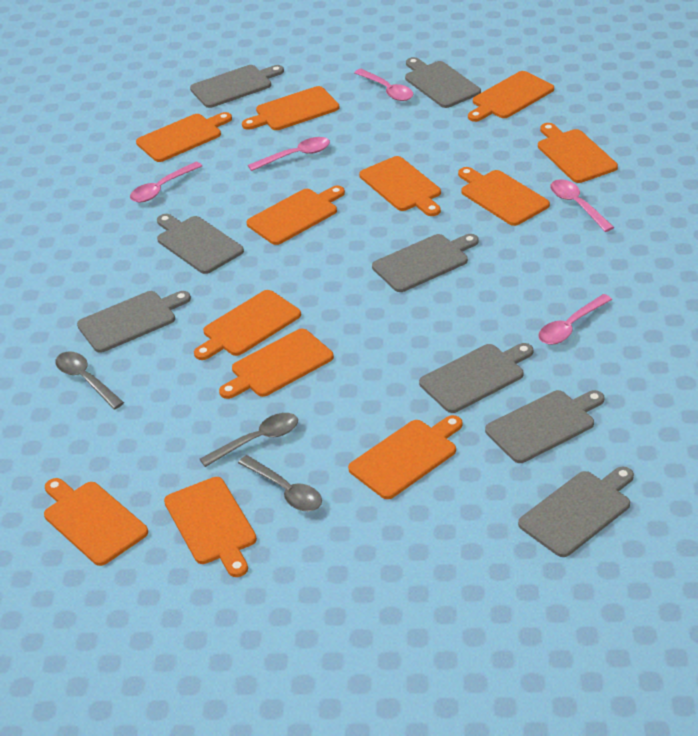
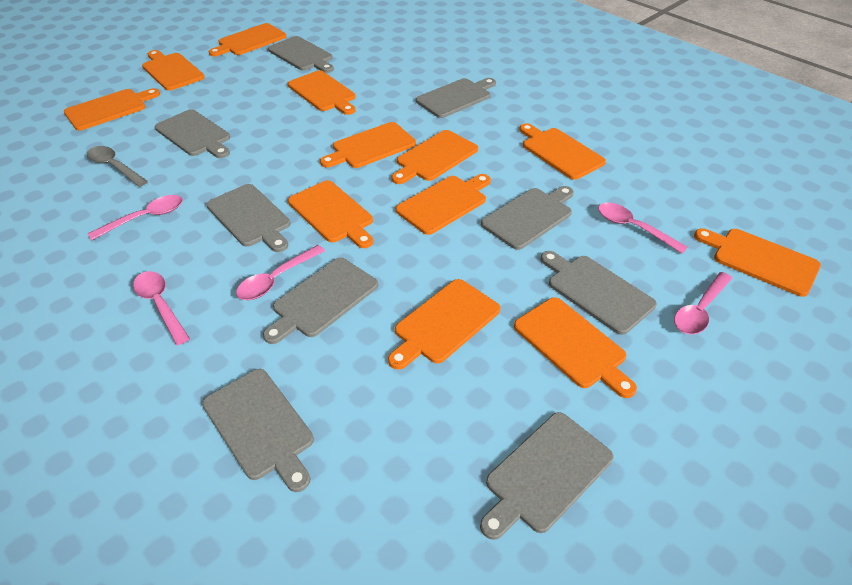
grey cutting board: 8 -> 9
grey spoon: 3 -> 1

